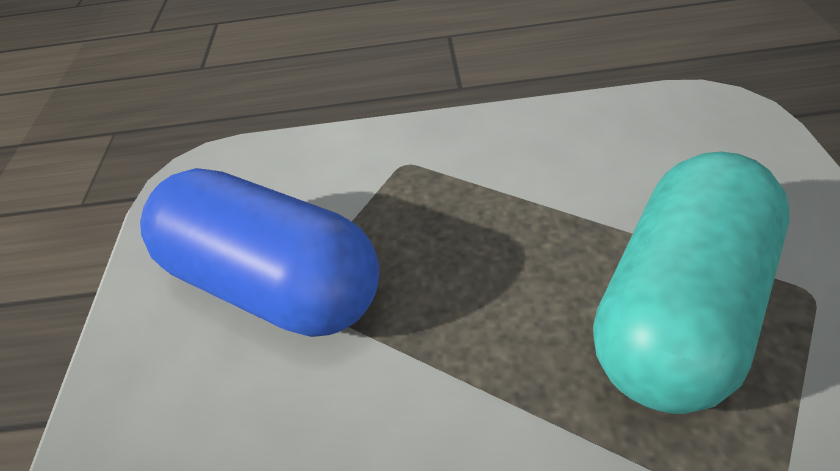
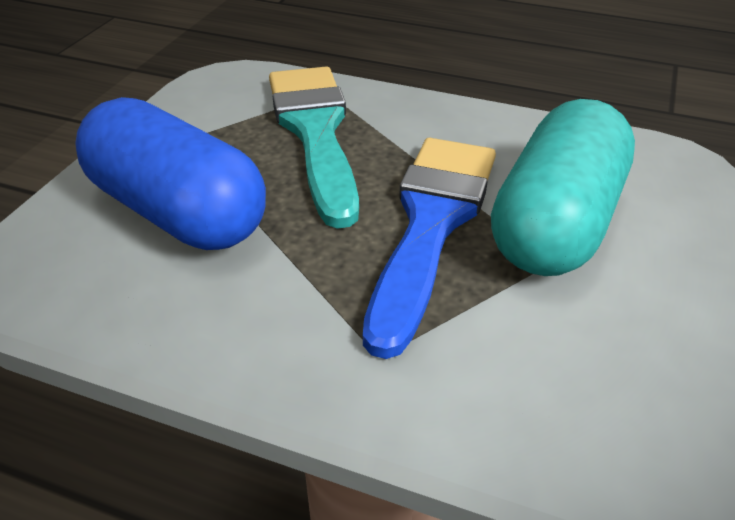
blue brush: 0 -> 1
turquoise brush: 0 -> 1

